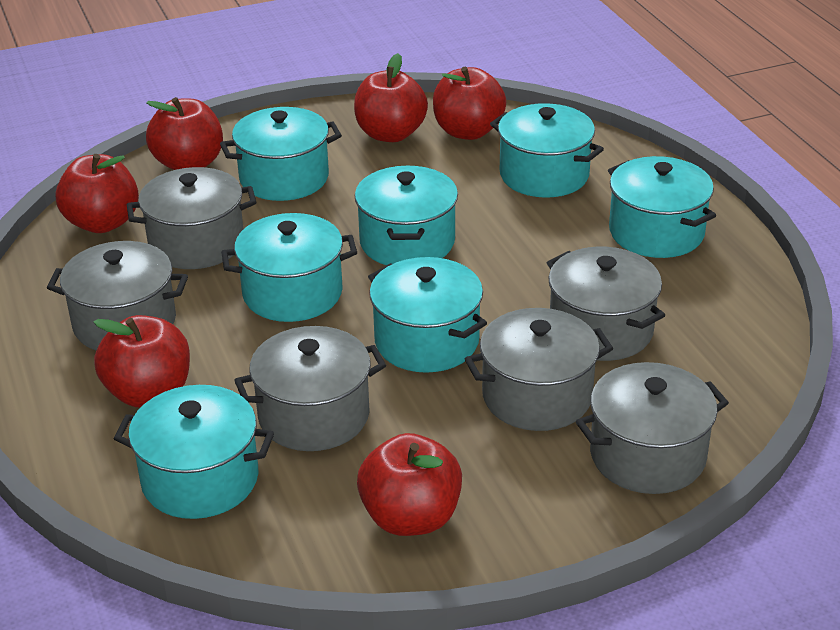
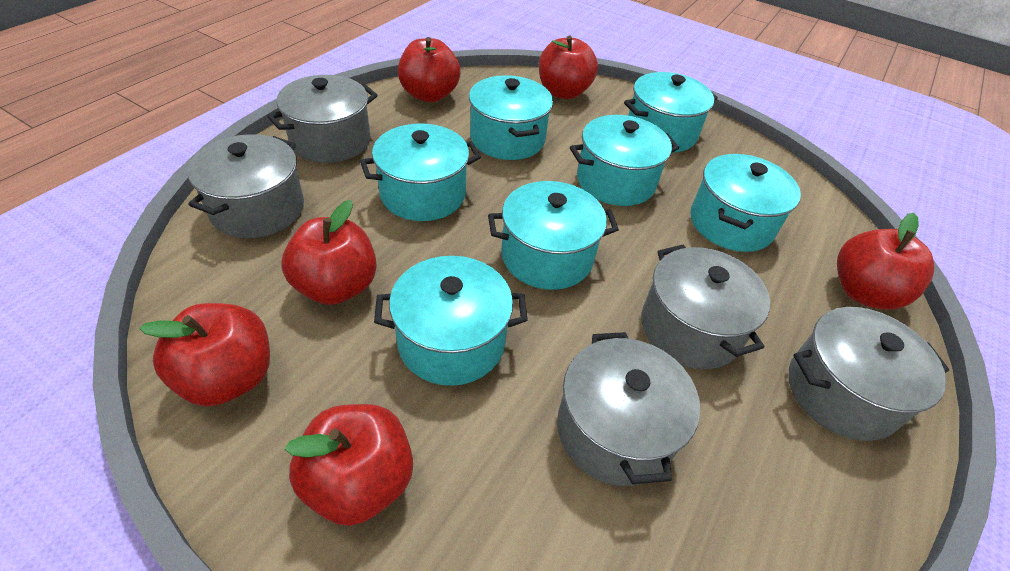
grey pot: 6 -> 5

